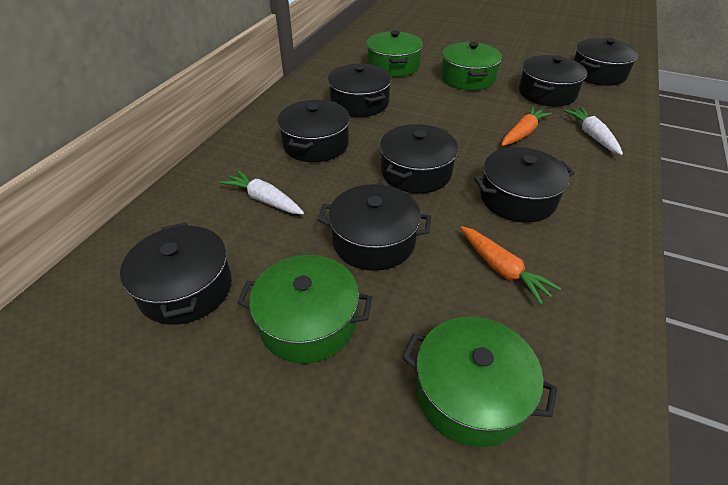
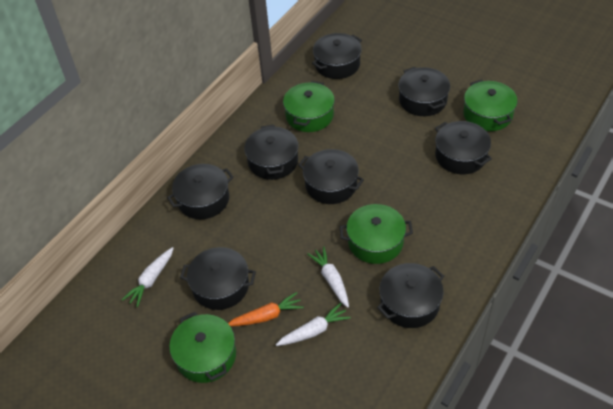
orange carrot: 2 -> 1
white carrot: 2 -> 3

